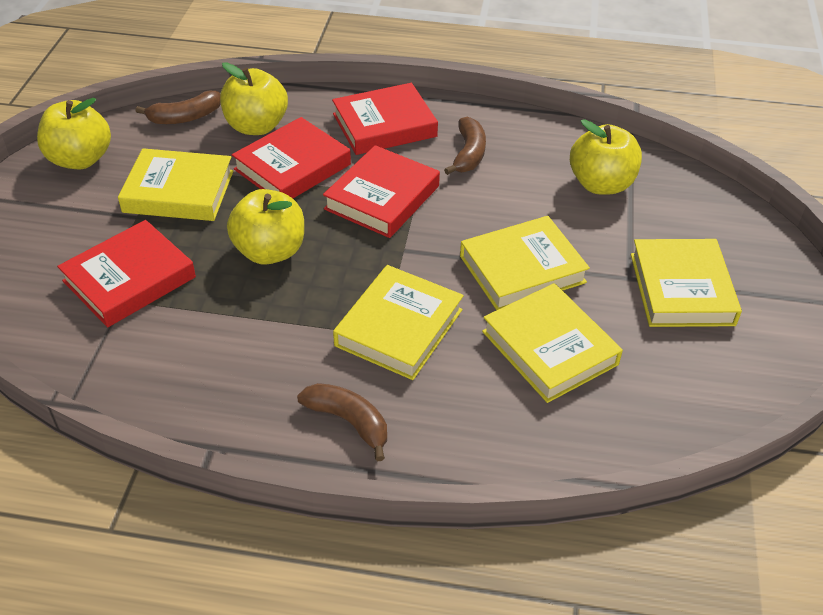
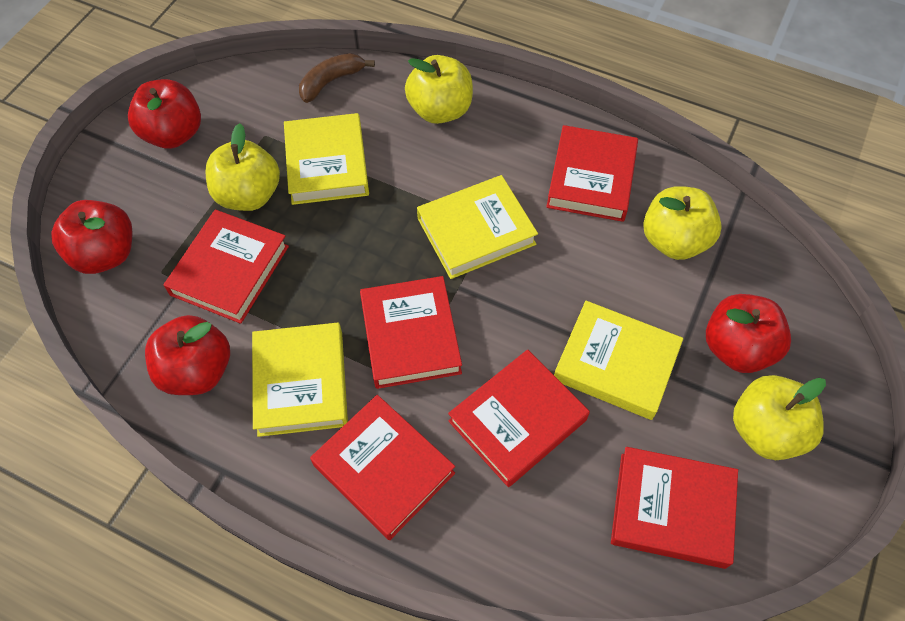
brown banana: 3 -> 1
red apple: 0 -> 4
red book: 4 -> 6
yellow book: 5 -> 4

